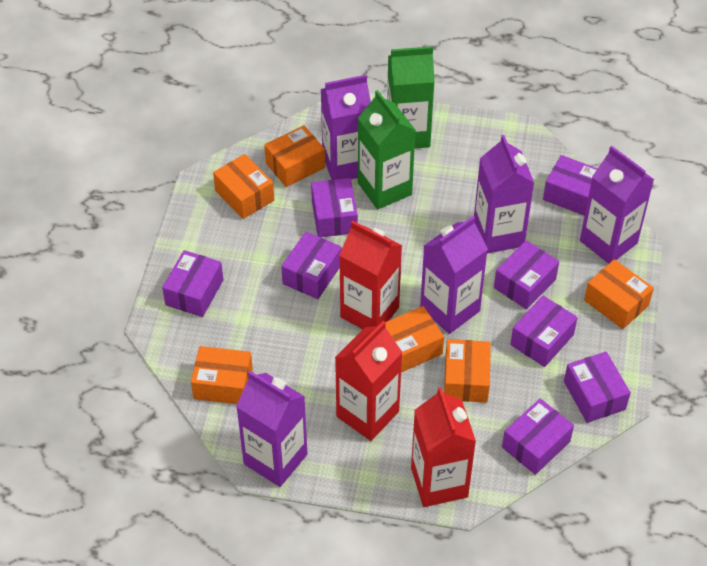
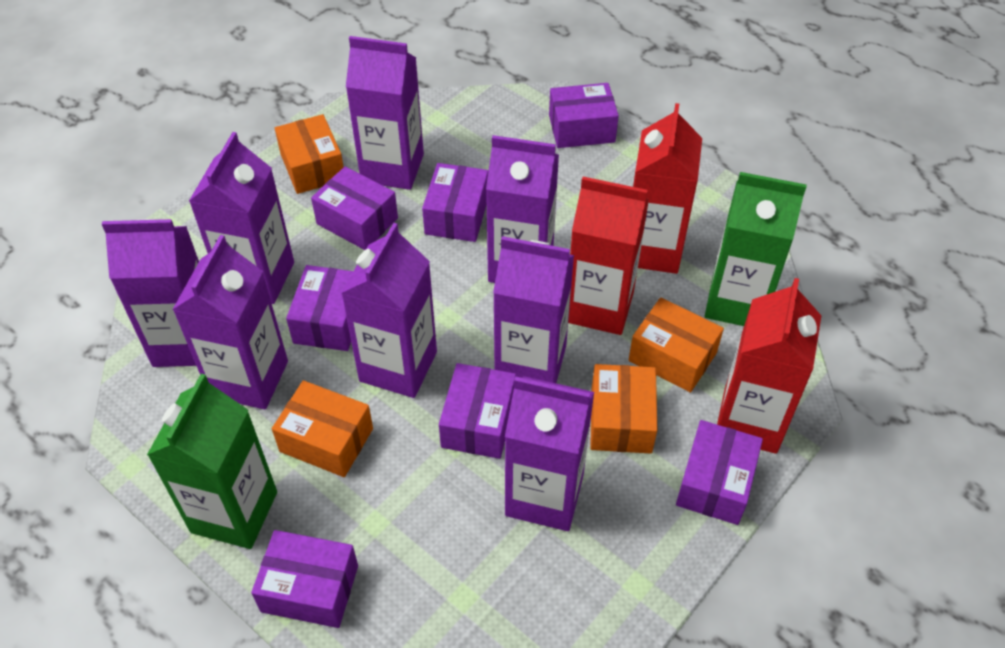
orange box: 6 -> 4
purple box: 8 -> 7
purple carton: 5 -> 8

